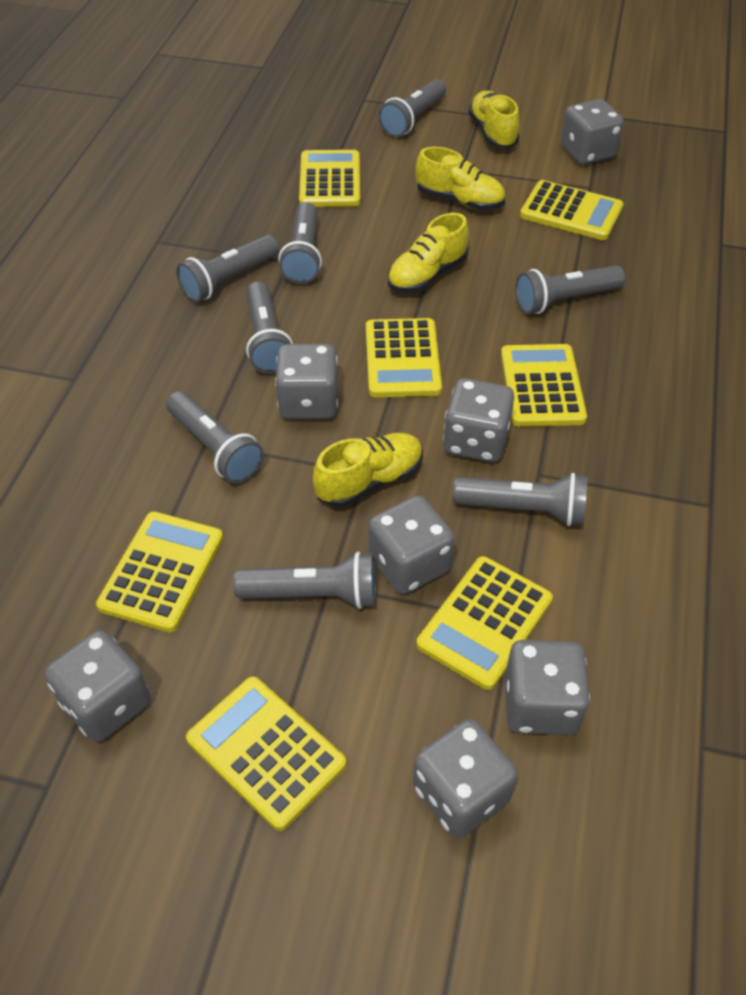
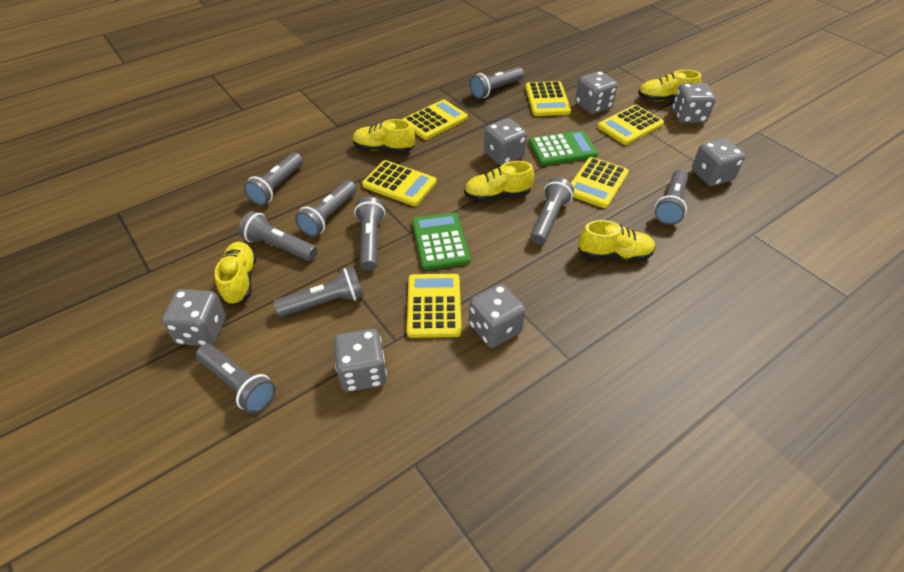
green calculator: 0 -> 2
grey flashlight: 8 -> 9
yellow calculator: 7 -> 6
yellow shoe: 4 -> 5

